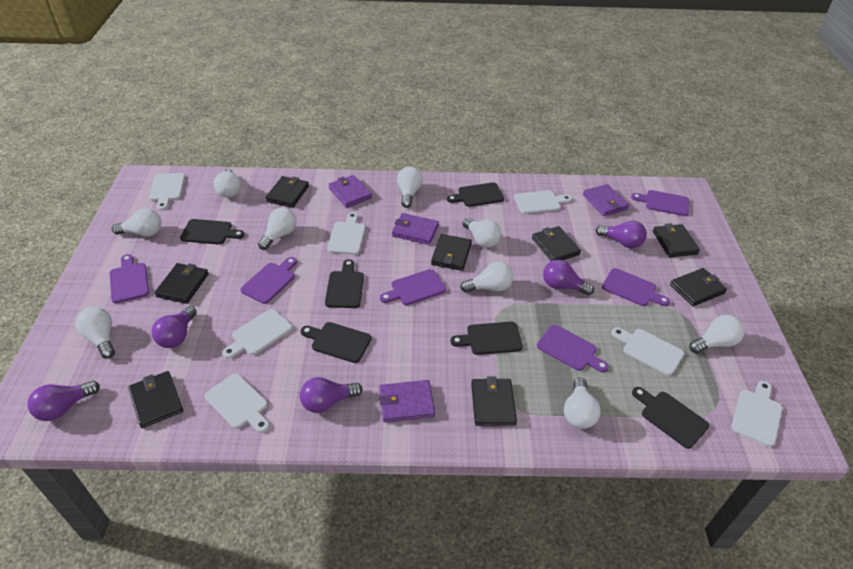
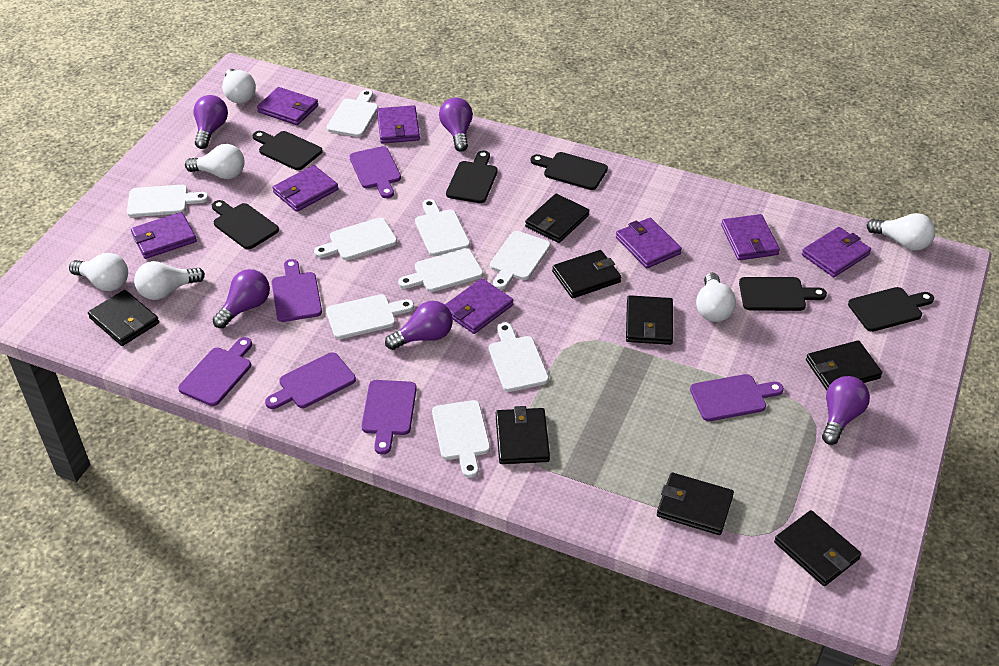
purple wallet: 4 -> 8
white cutting board: 7 -> 9
white light bulb: 9 -> 6

